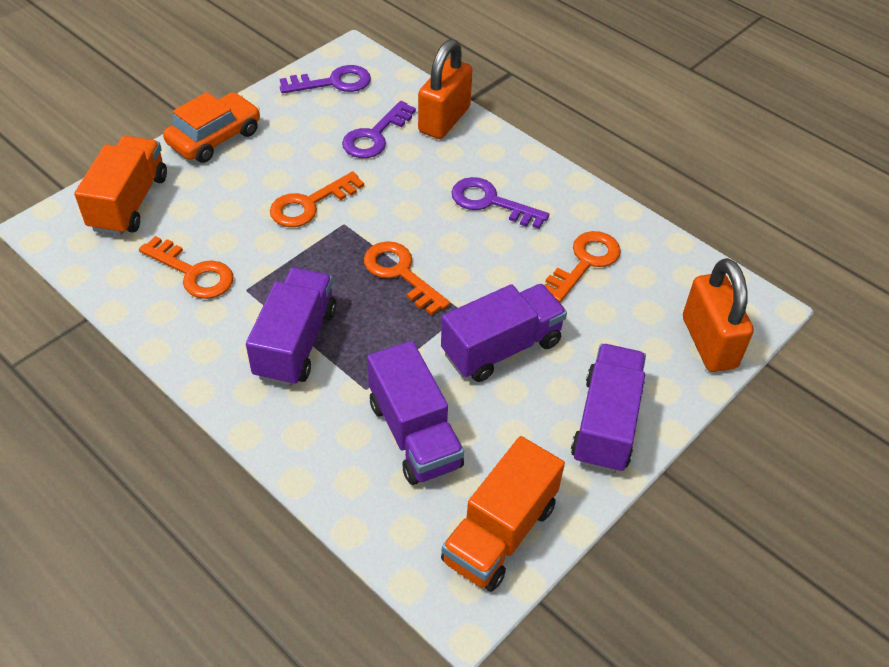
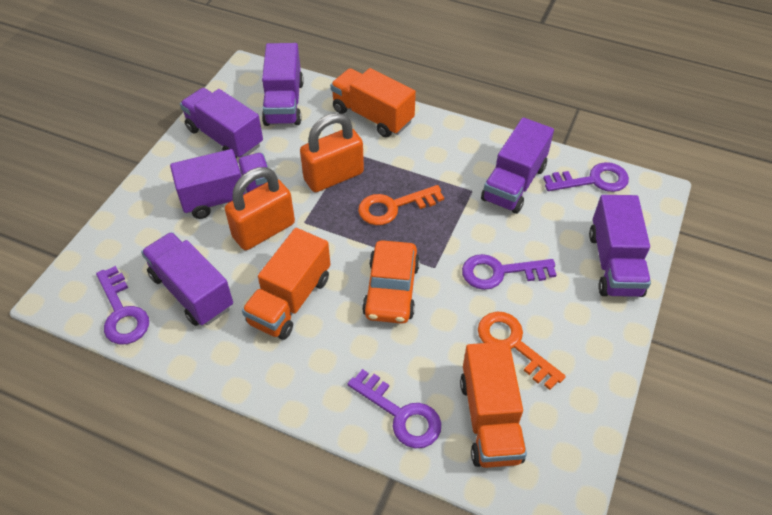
orange key: 4 -> 2
orange truck: 2 -> 3
purple key: 3 -> 4
purple truck: 4 -> 6

